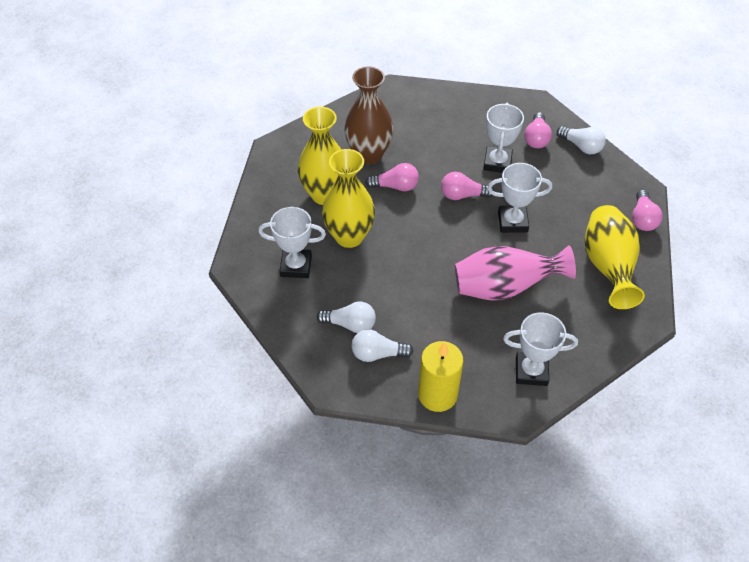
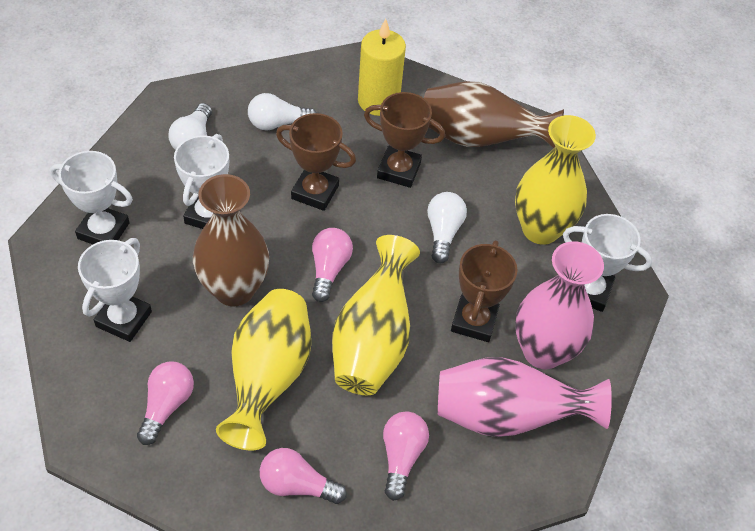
brown trophy: 0 -> 3
brown vase: 1 -> 2
pink vase: 1 -> 2

